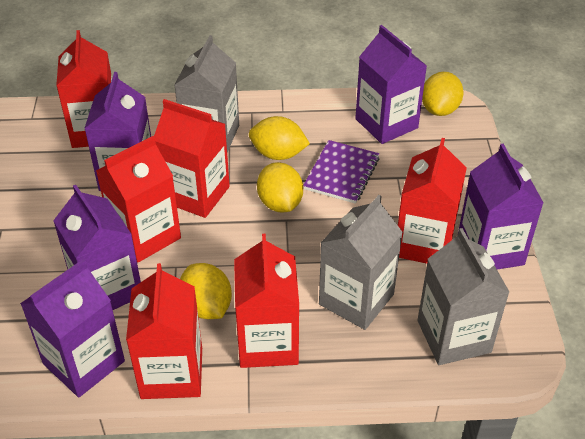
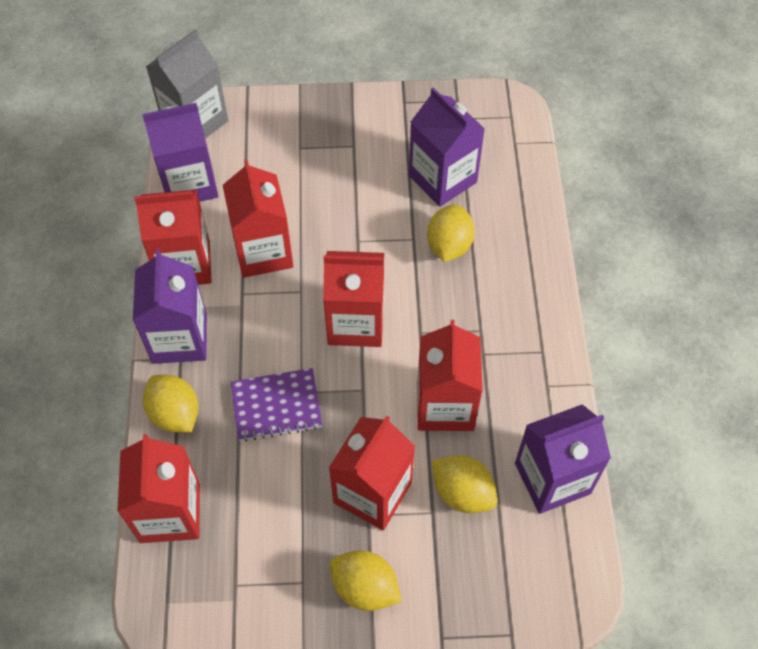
grey carton: 3 -> 1
purple carton: 5 -> 4

